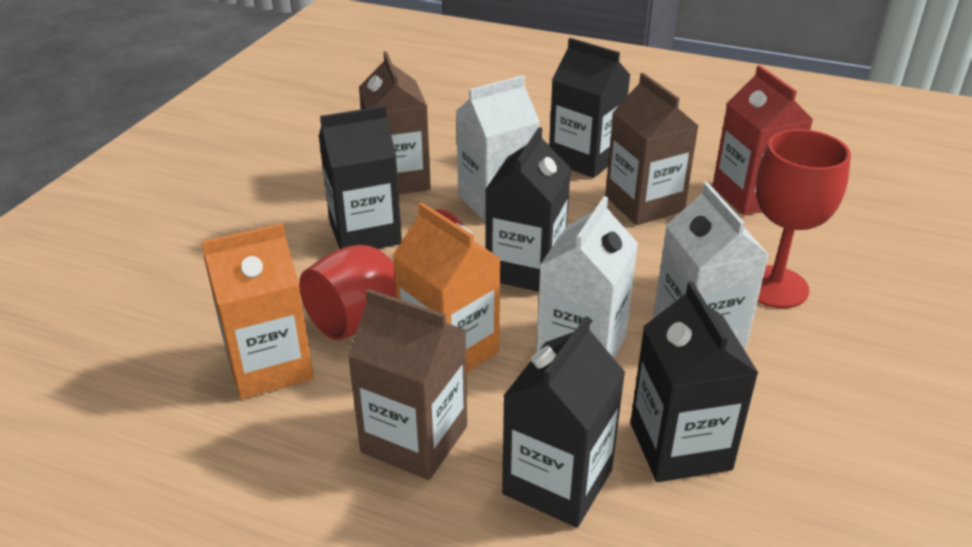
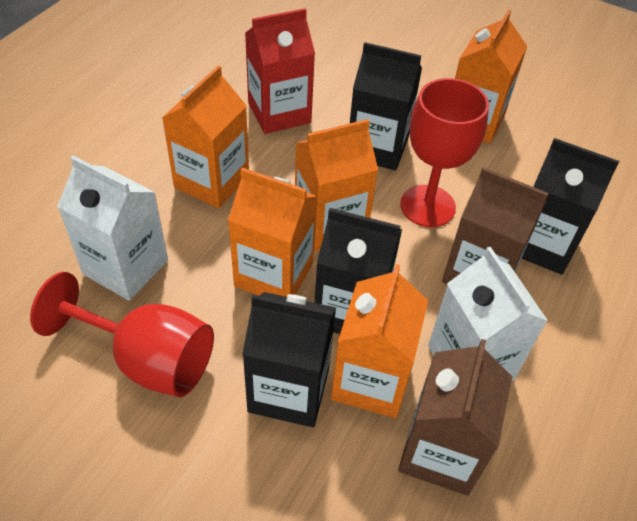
black carton: 5 -> 4
brown carton: 3 -> 2
orange carton: 2 -> 5
white carton: 3 -> 2

